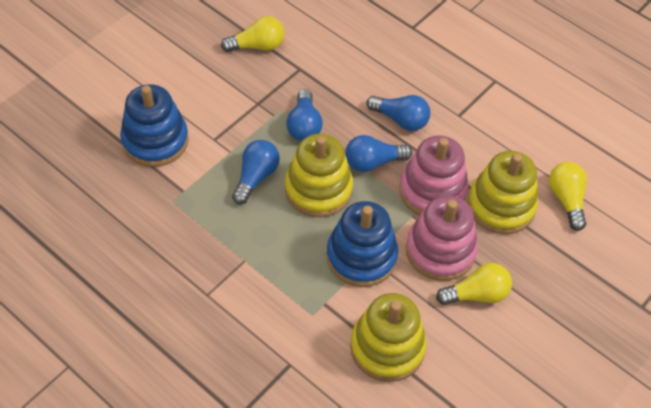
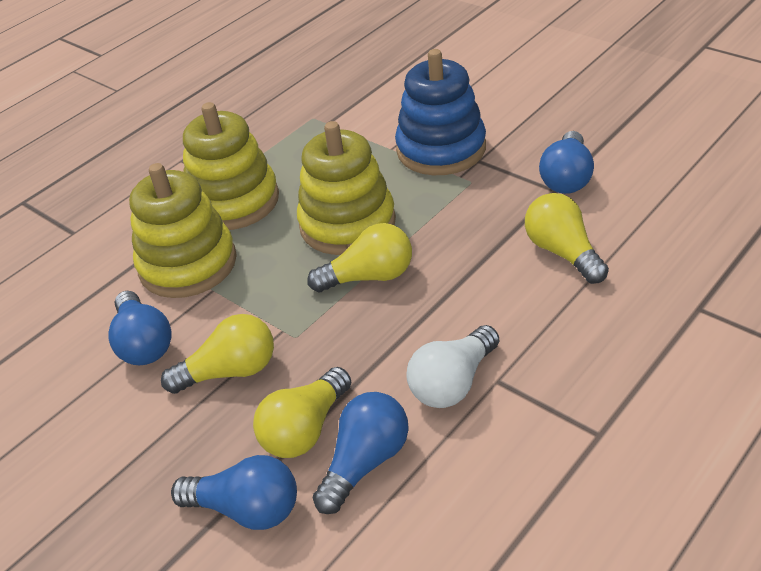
blue stacking toy: 2 -> 1
pink stacking toy: 2 -> 0
white light bulb: 0 -> 1
yellow light bulb: 3 -> 4

